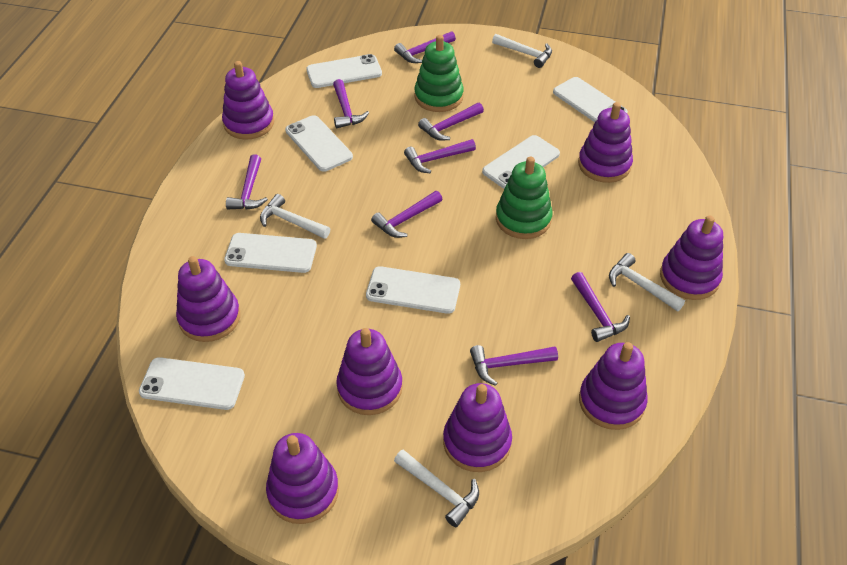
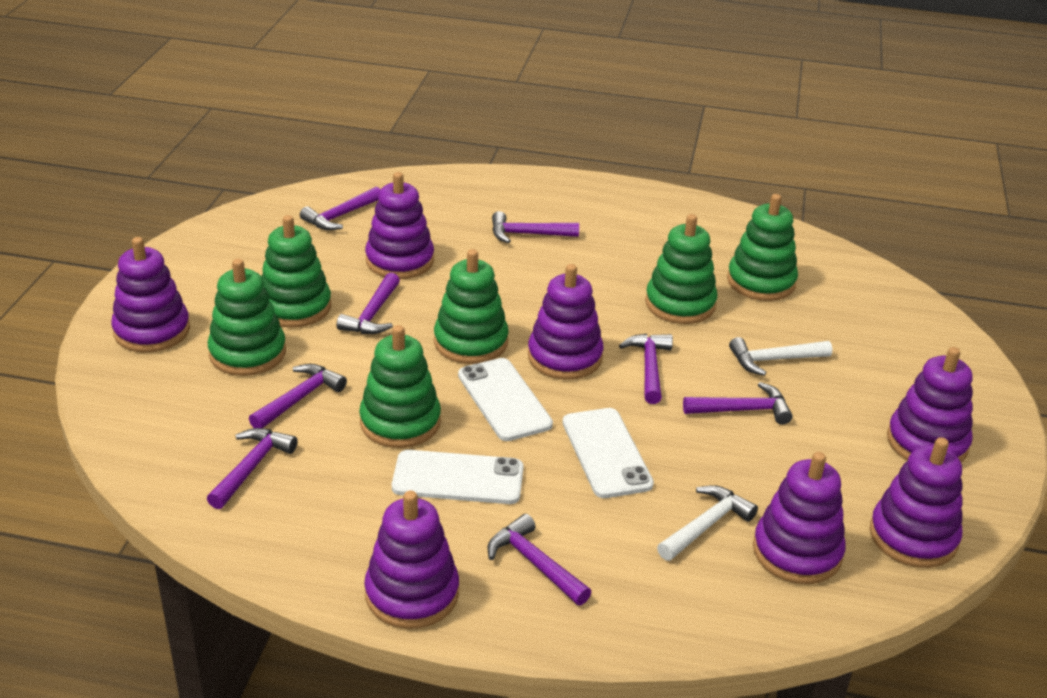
green stacking toy: 2 -> 6
purple stacking toy: 8 -> 7
white hammer: 4 -> 2
white phone: 7 -> 3

